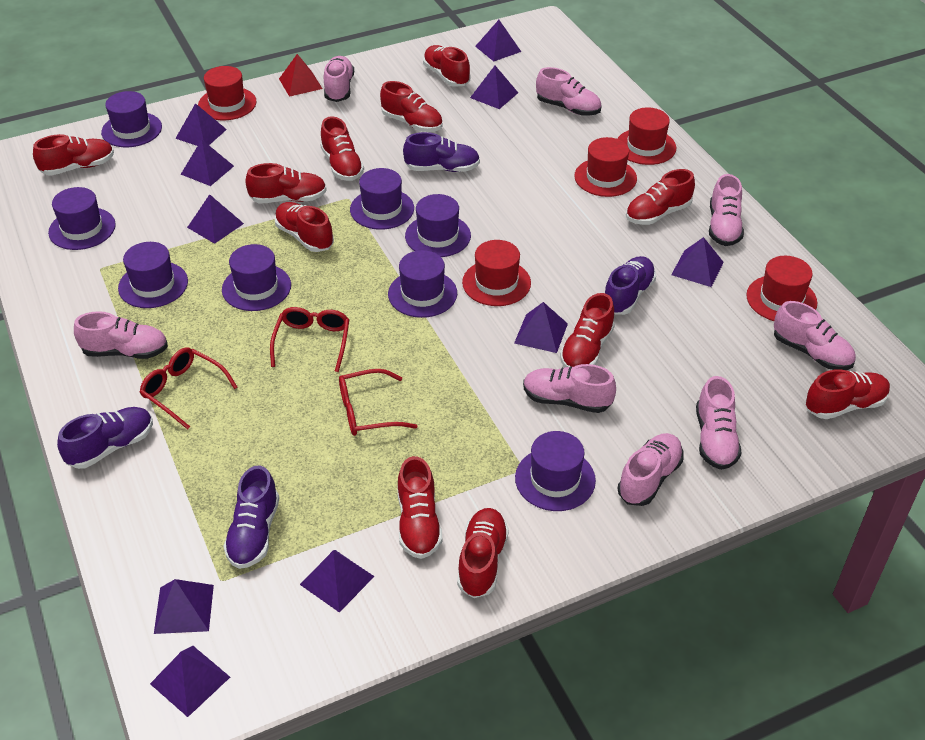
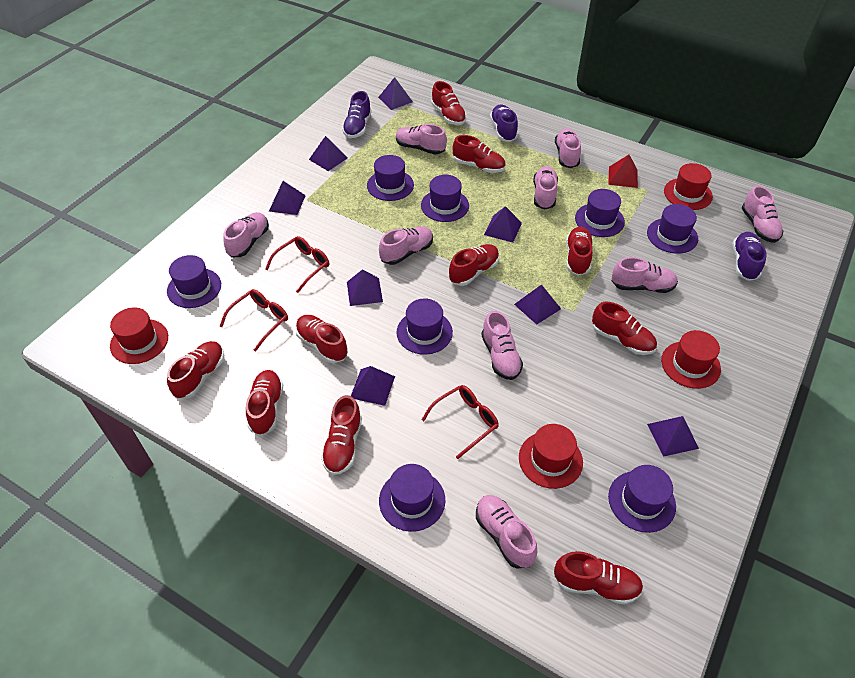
pink shoe: 8 -> 9
purple pyramid: 10 -> 8
purple shoe: 4 -> 3
red hat: 5 -> 4
red shoe: 11 -> 10

